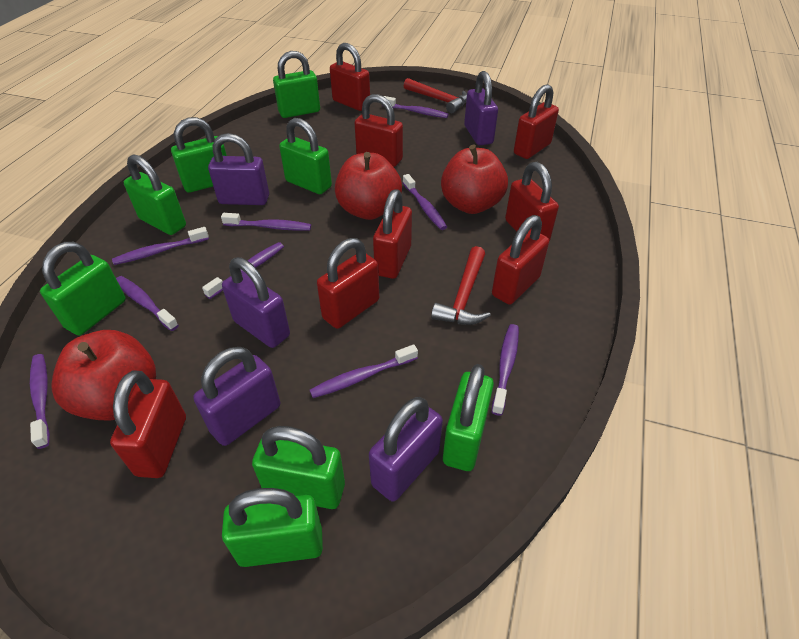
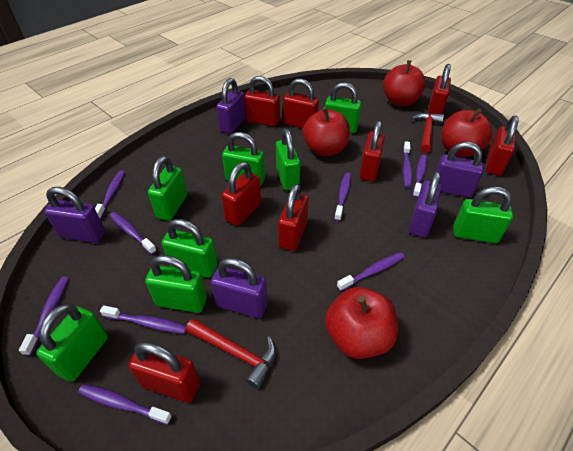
red apple: 3 -> 4

